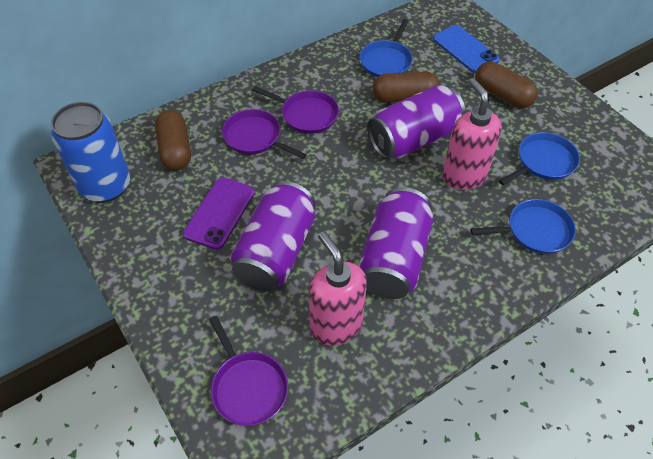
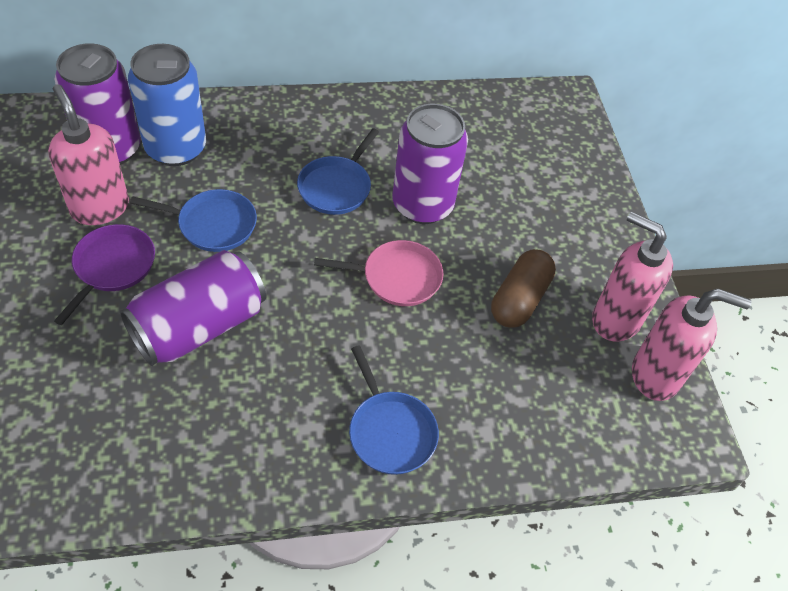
blue phone: 1 -> 0
brown capsule: 3 -> 1
pink pan: 0 -> 1
pink soap dispenser: 2 -> 3
purple pan: 3 -> 1
purple phone: 1 -> 0

